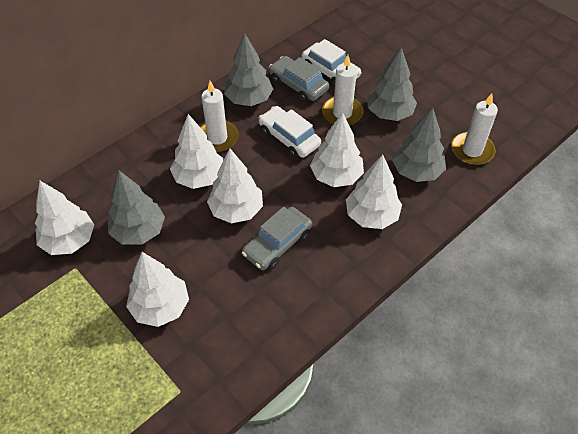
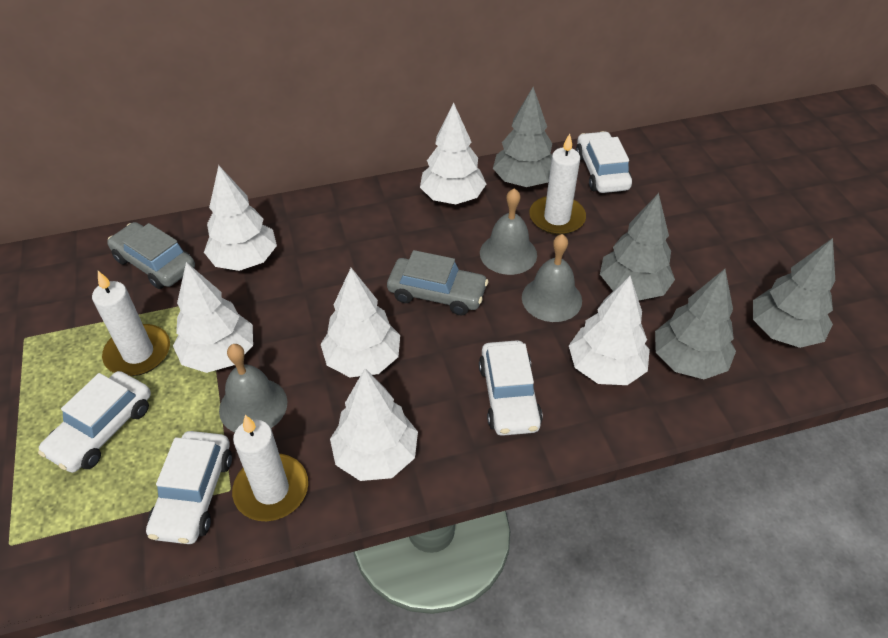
grey bell: 0 -> 3
white car: 2 -> 4

